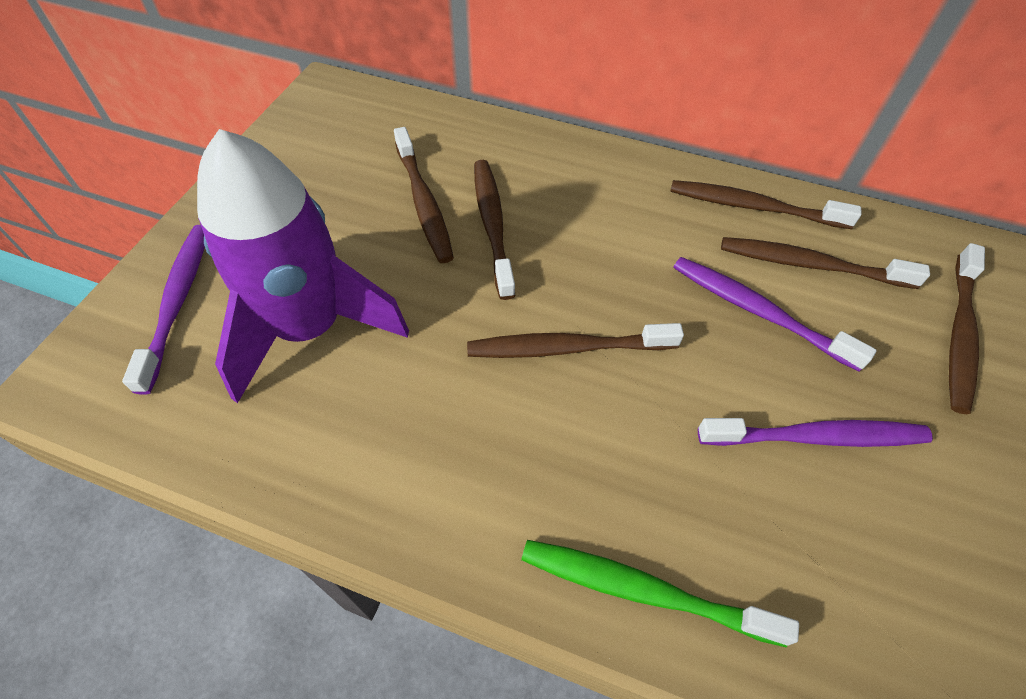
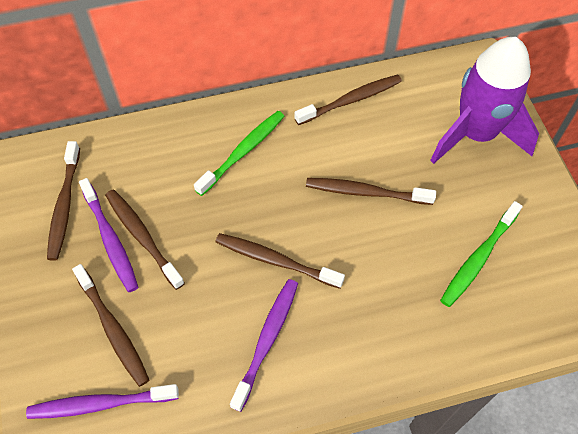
green toothbrush: 1 -> 2

